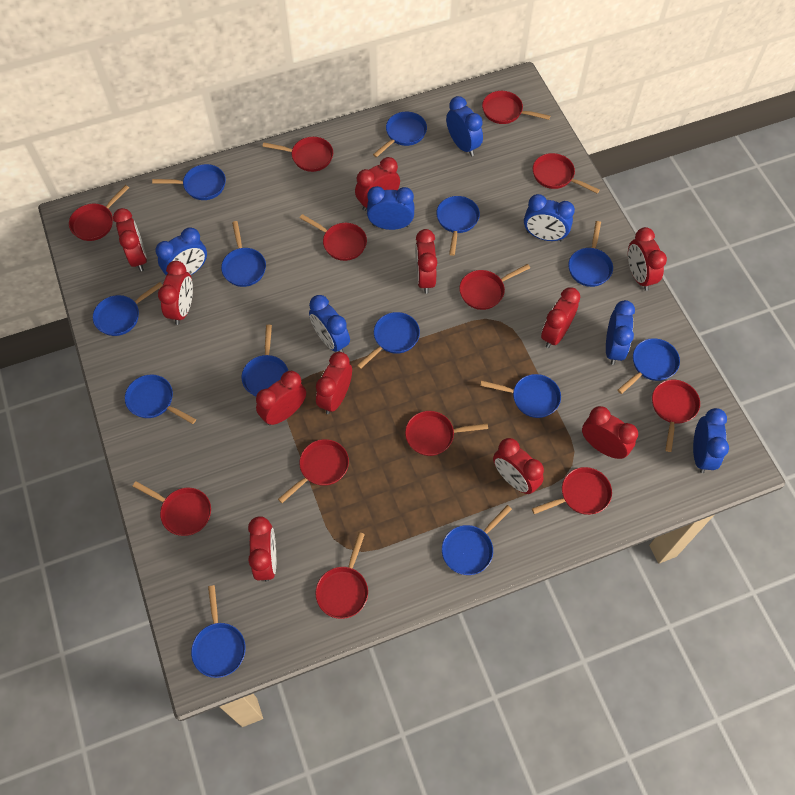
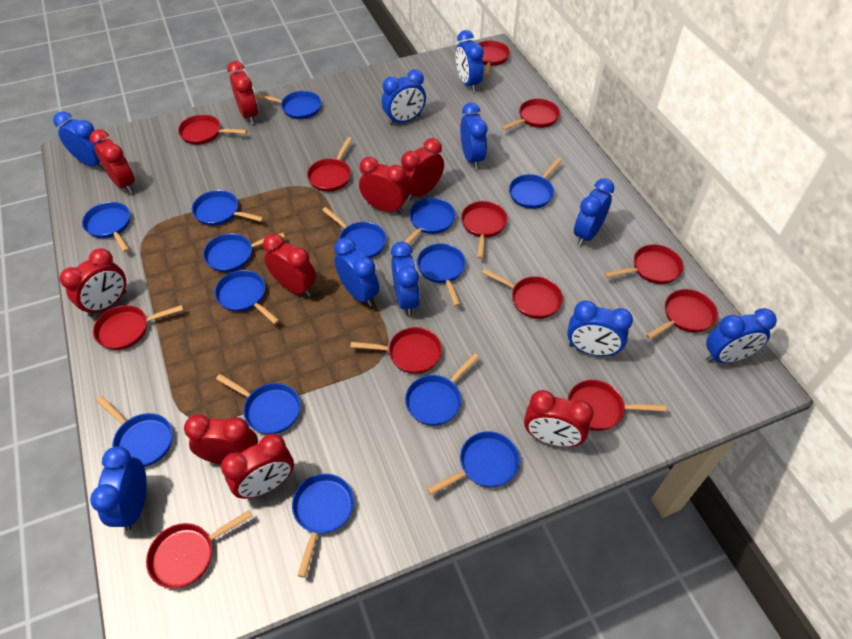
blue clock: 7 -> 10
blue pan: 13 -> 14
red clock: 11 -> 9

